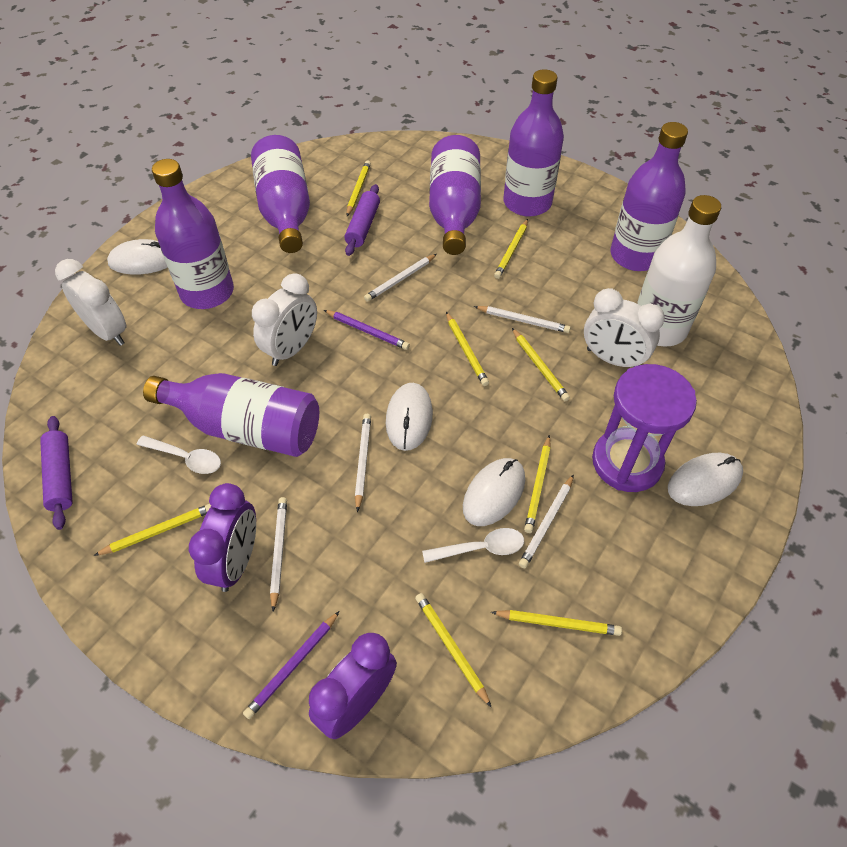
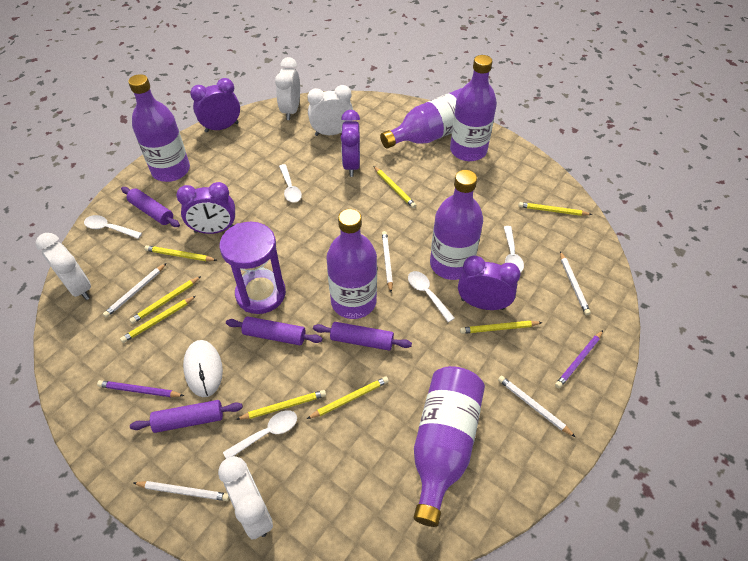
purple clock: 2 -> 4
purple rolling pin: 2 -> 4
white bottle: 1 -> 0
white clock: 3 -> 4
white mouse: 4 -> 1
white spoon: 2 -> 5

